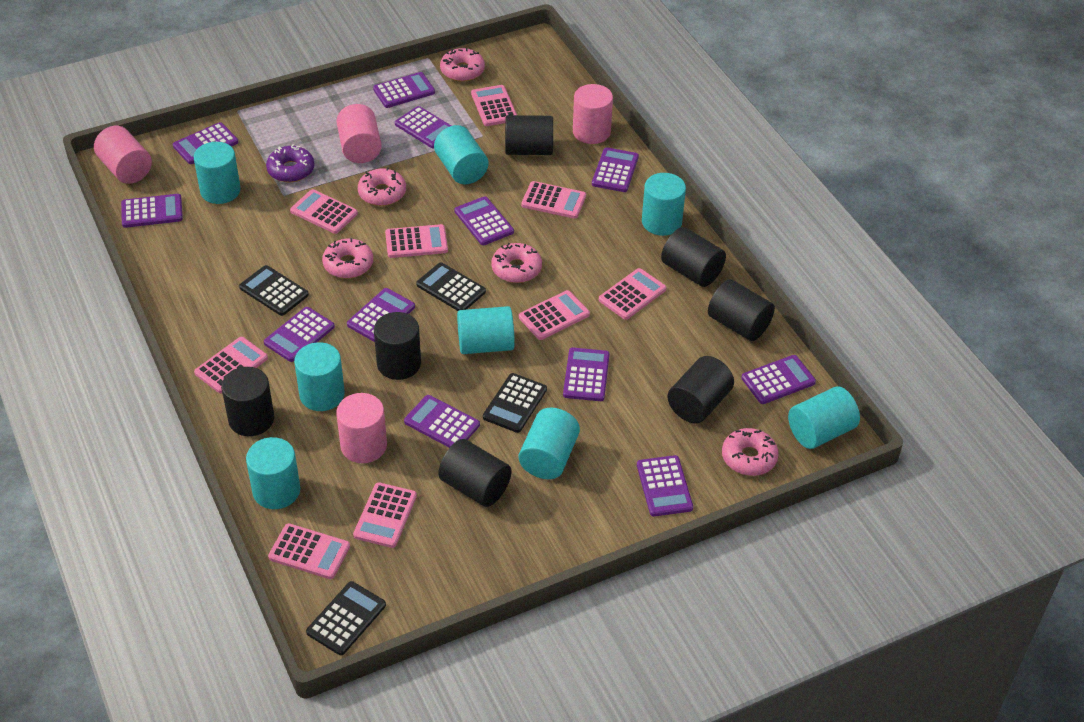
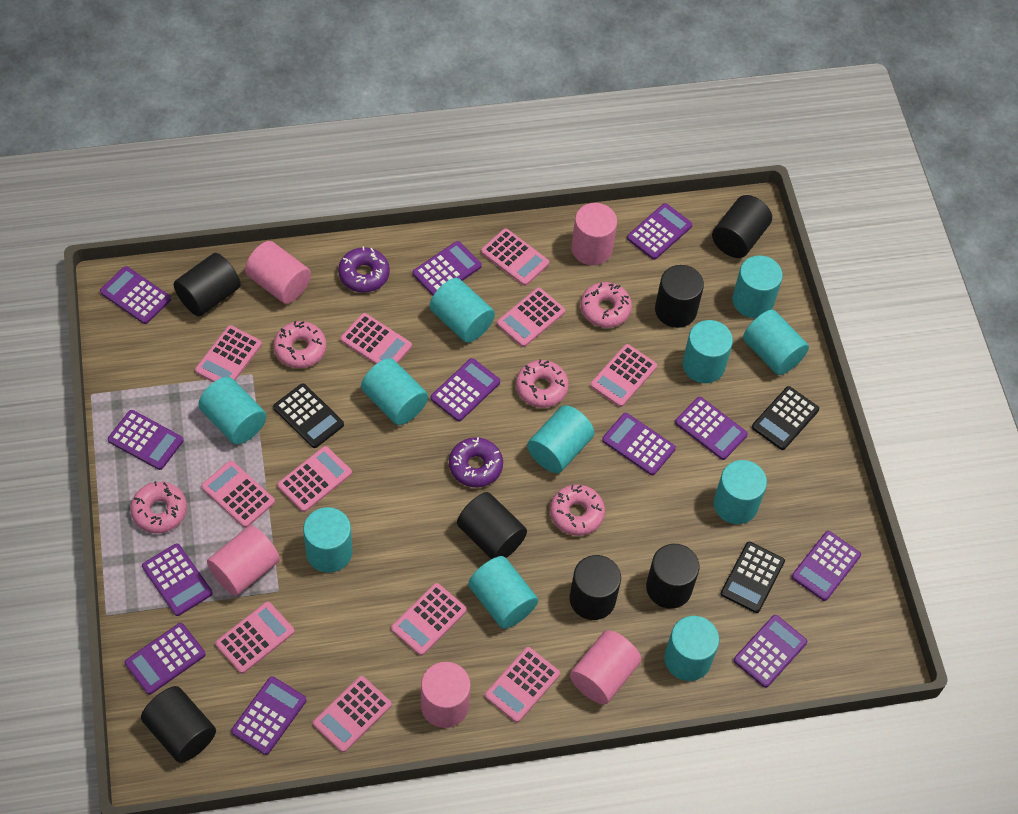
black calculator: 4 -> 3
pink calculator: 9 -> 11
pink cylinder: 4 -> 5
purple donut: 1 -> 2
turquoise cylinder: 8 -> 11

